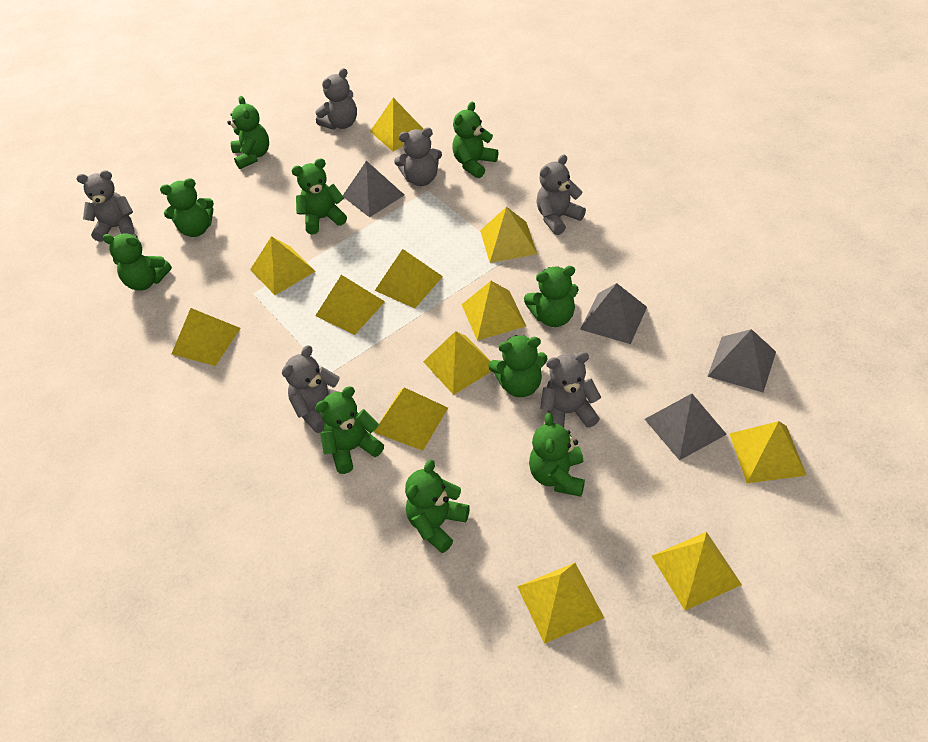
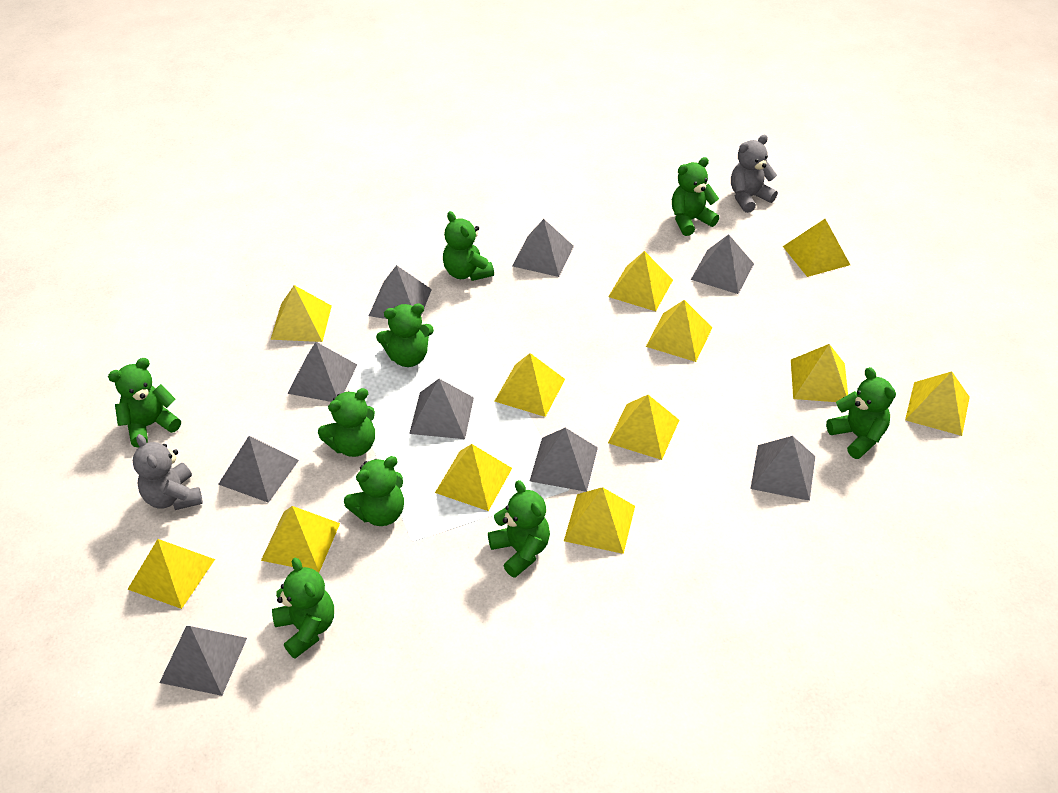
green teddy bear: 10 -> 9
grey pyramid: 4 -> 9
grey teddy bear: 6 -> 2

